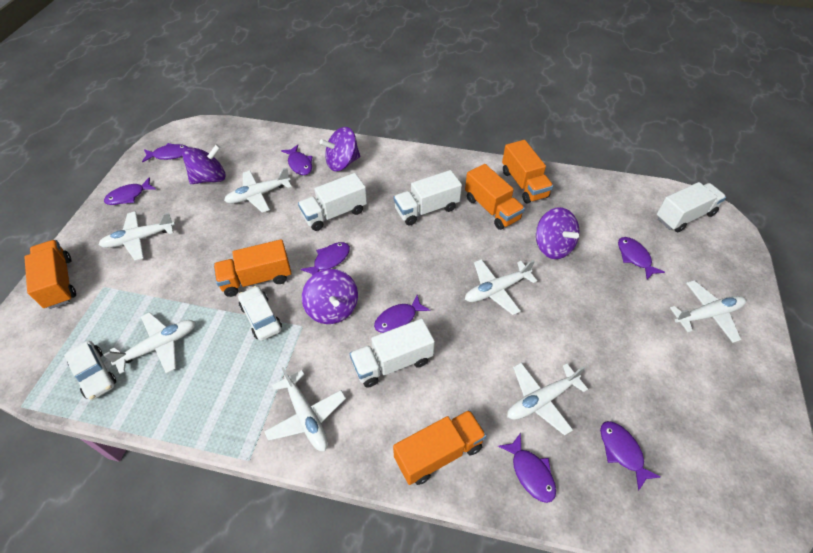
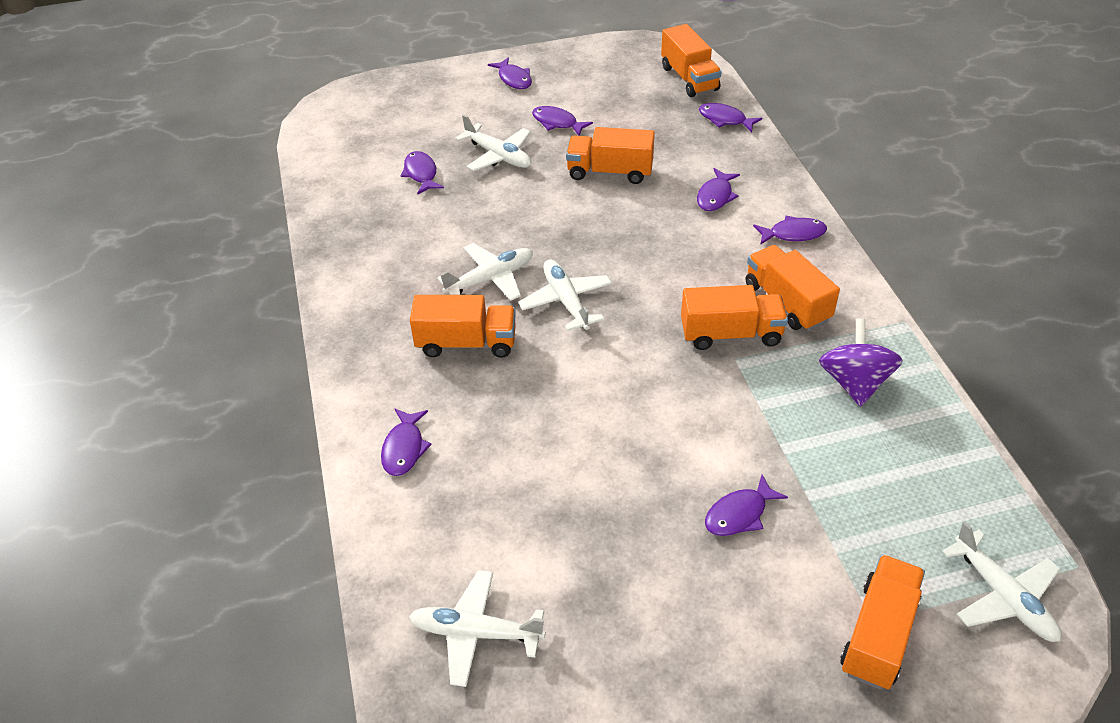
orange truck: 5 -> 6
purple spinning top: 4 -> 1
white car: 2 -> 0
white plane: 7 -> 5
white truck: 4 -> 0

